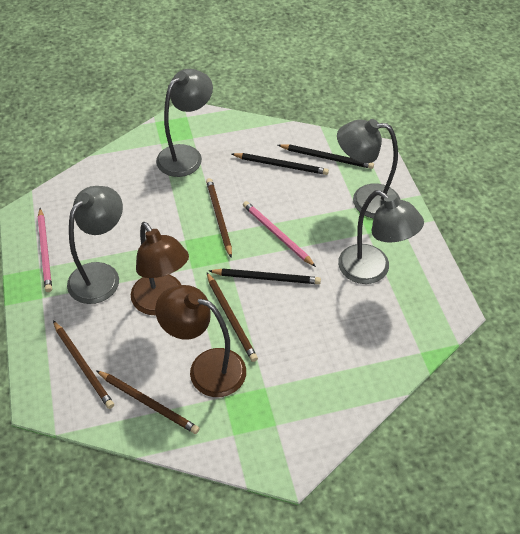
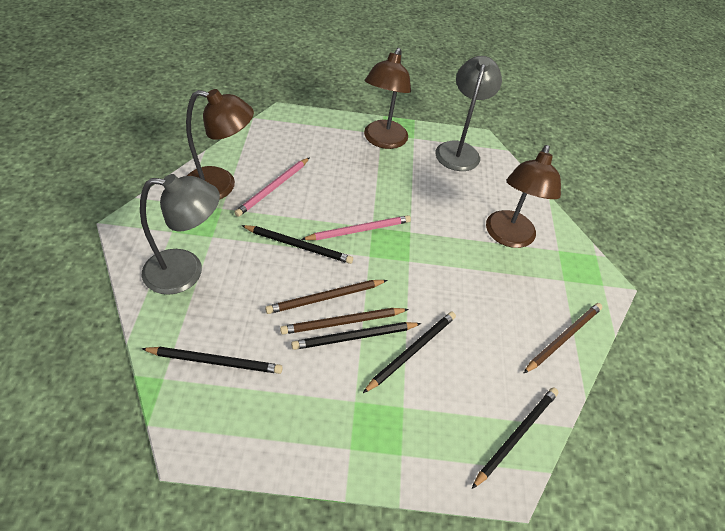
black pencil: 3 -> 5
brown lamp: 2 -> 3
brown pencil: 4 -> 3
grey lamp: 4 -> 2

